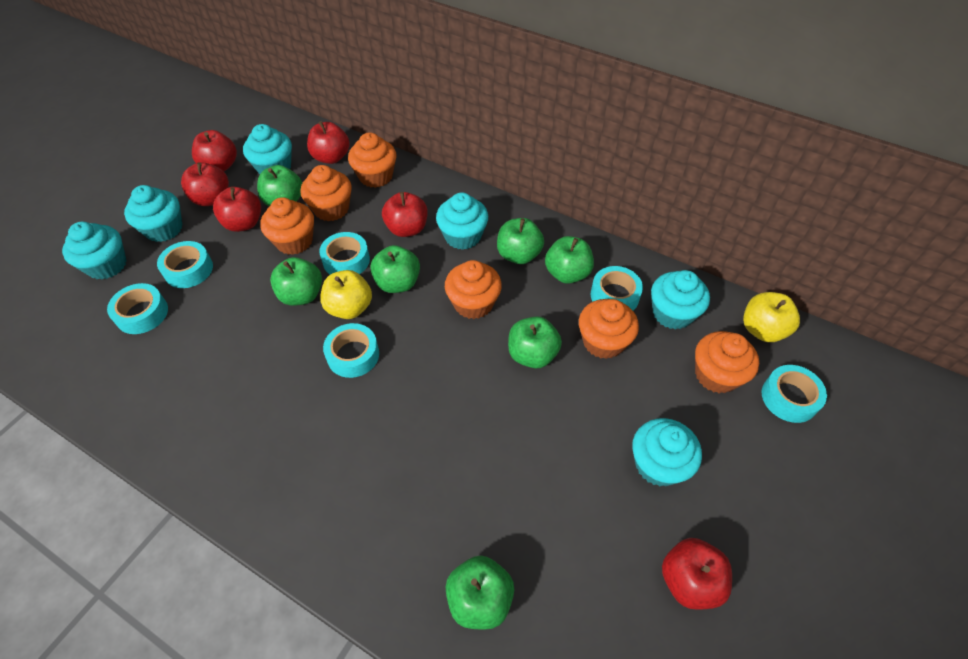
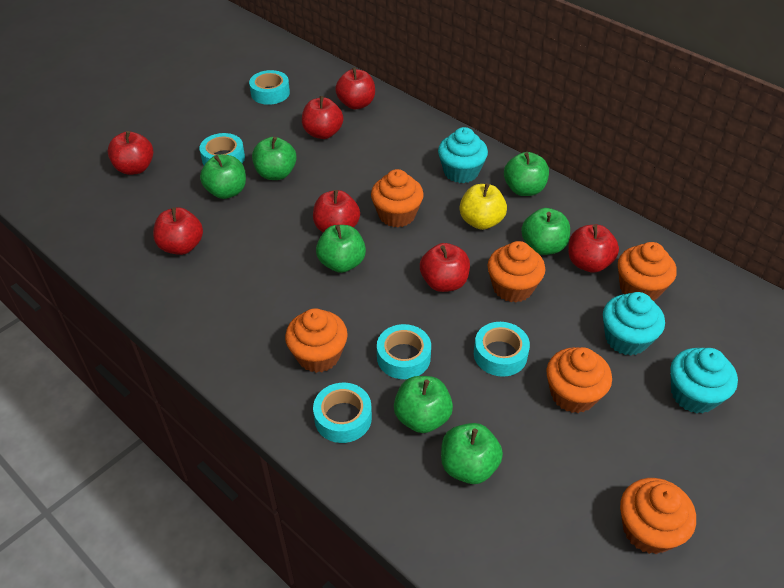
red apple: 6 -> 7
turquoise cupcake: 6 -> 3
turquoise tape: 6 -> 5
yellow apple: 2 -> 1

